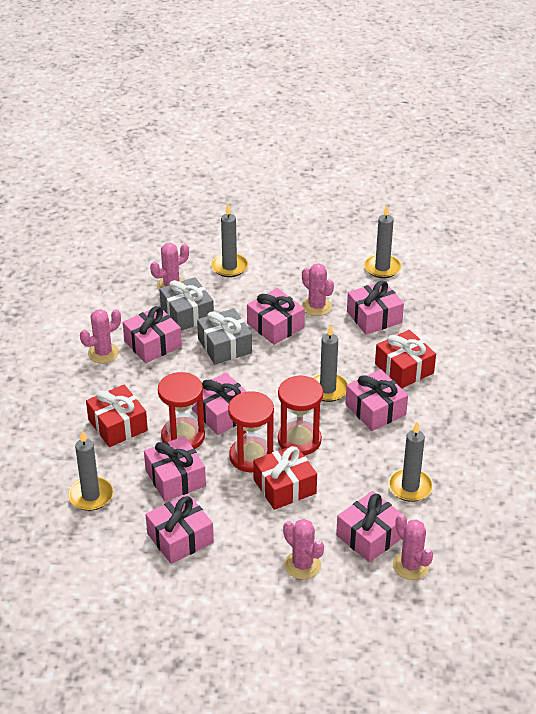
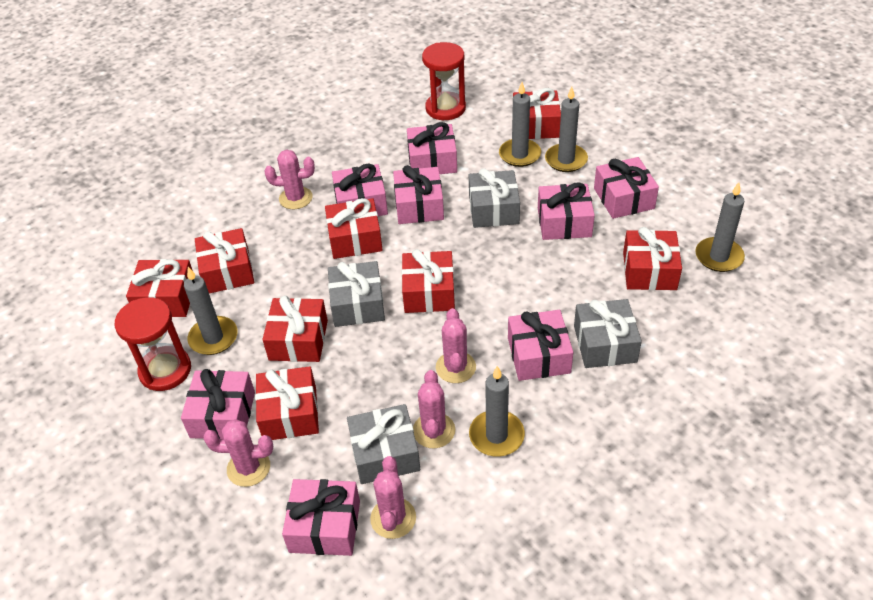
grey gift: 2 -> 4
red gift: 3 -> 8
red hourglass: 3 -> 2

